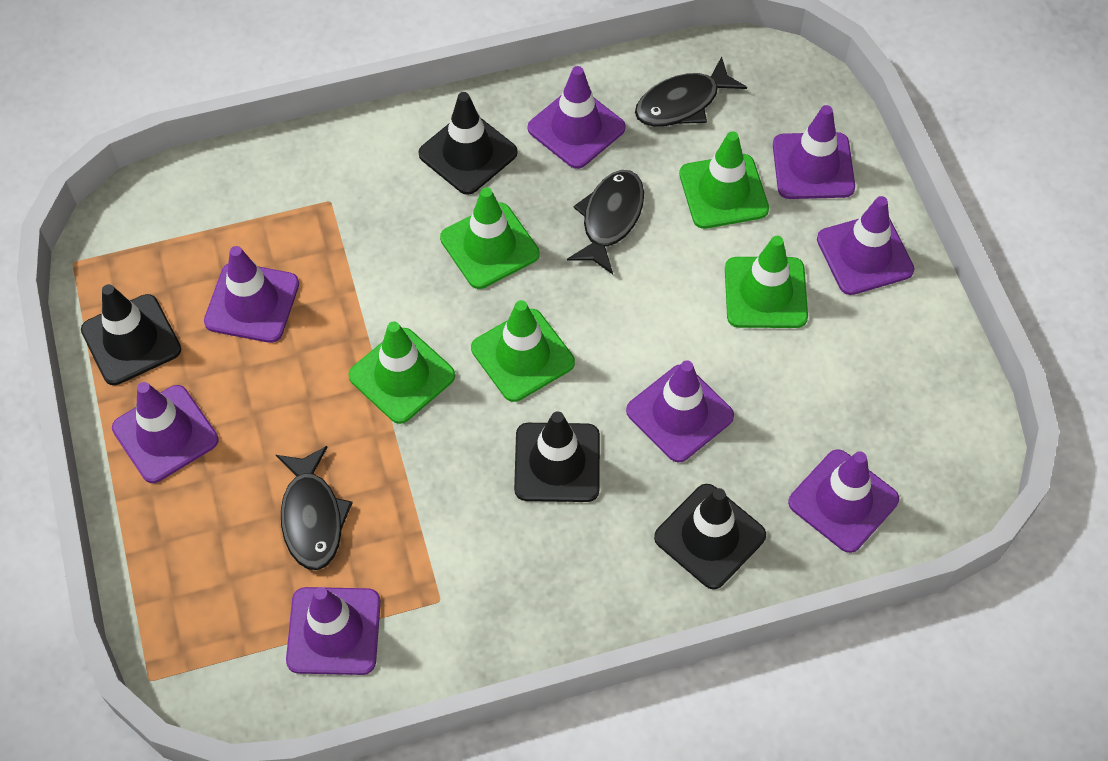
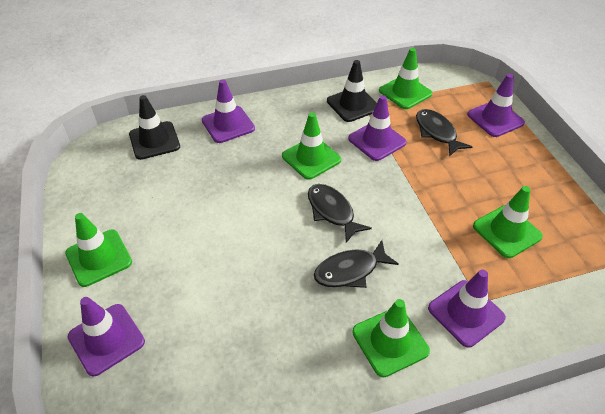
black traffic cone: 4 -> 2
purple traffic cone: 8 -> 5

